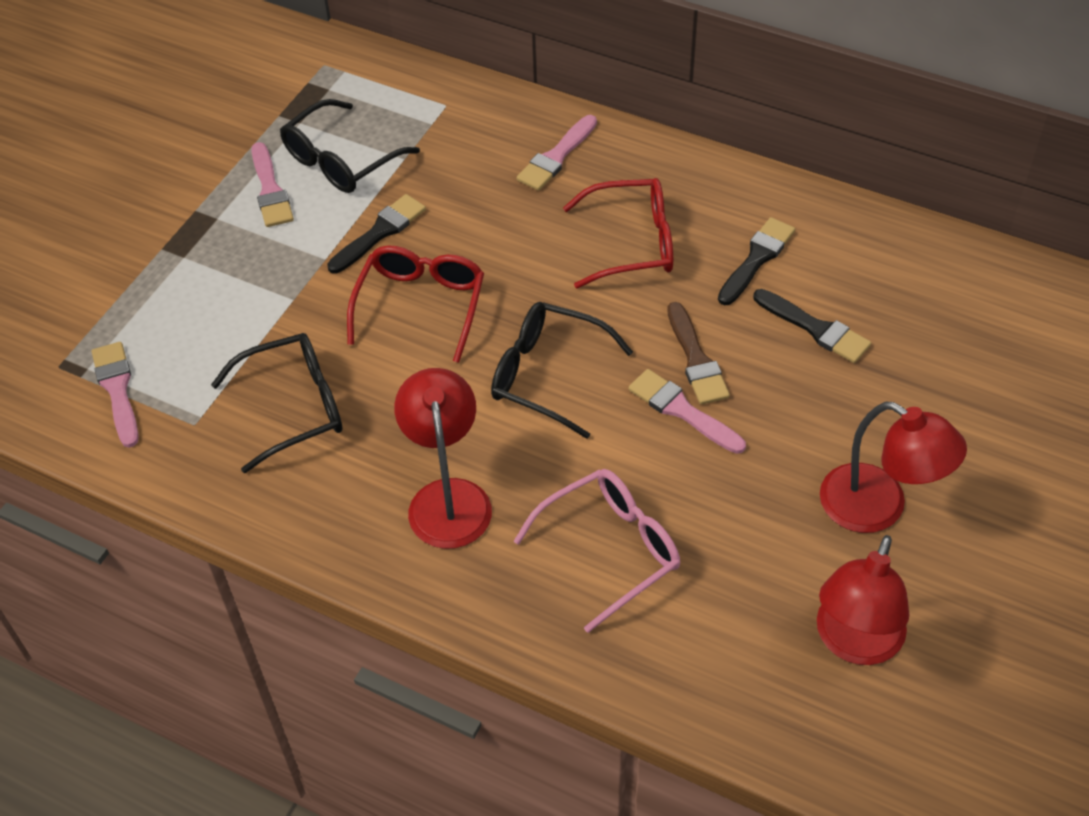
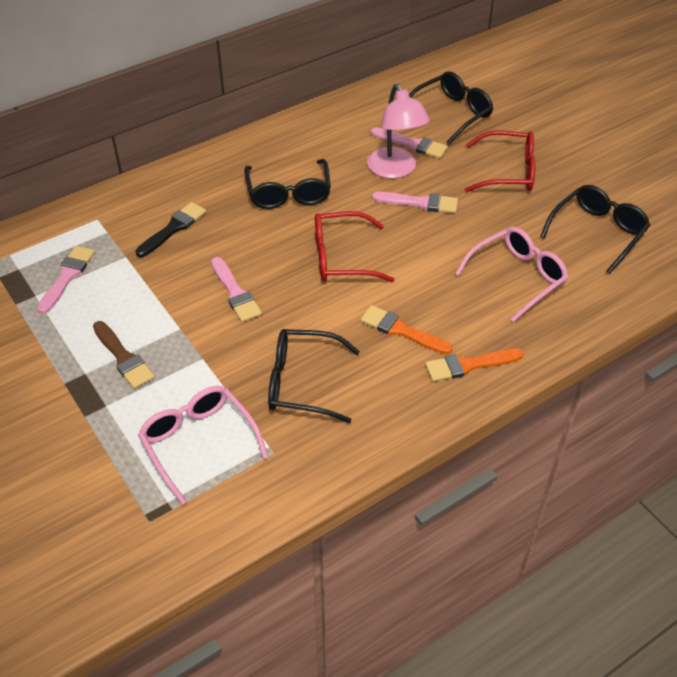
black brush: 3 -> 1
black glasses: 3 -> 4
orange brush: 0 -> 2
pink glasses: 1 -> 2
pink lamp: 0 -> 1
red lamp: 3 -> 0

